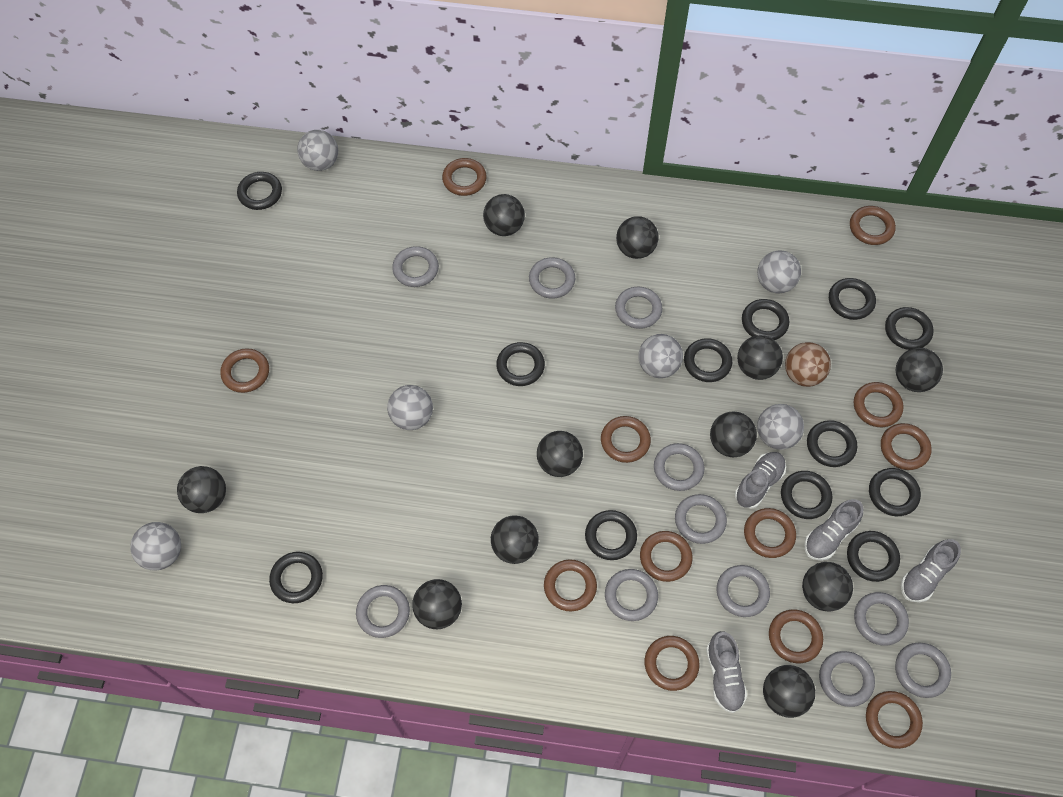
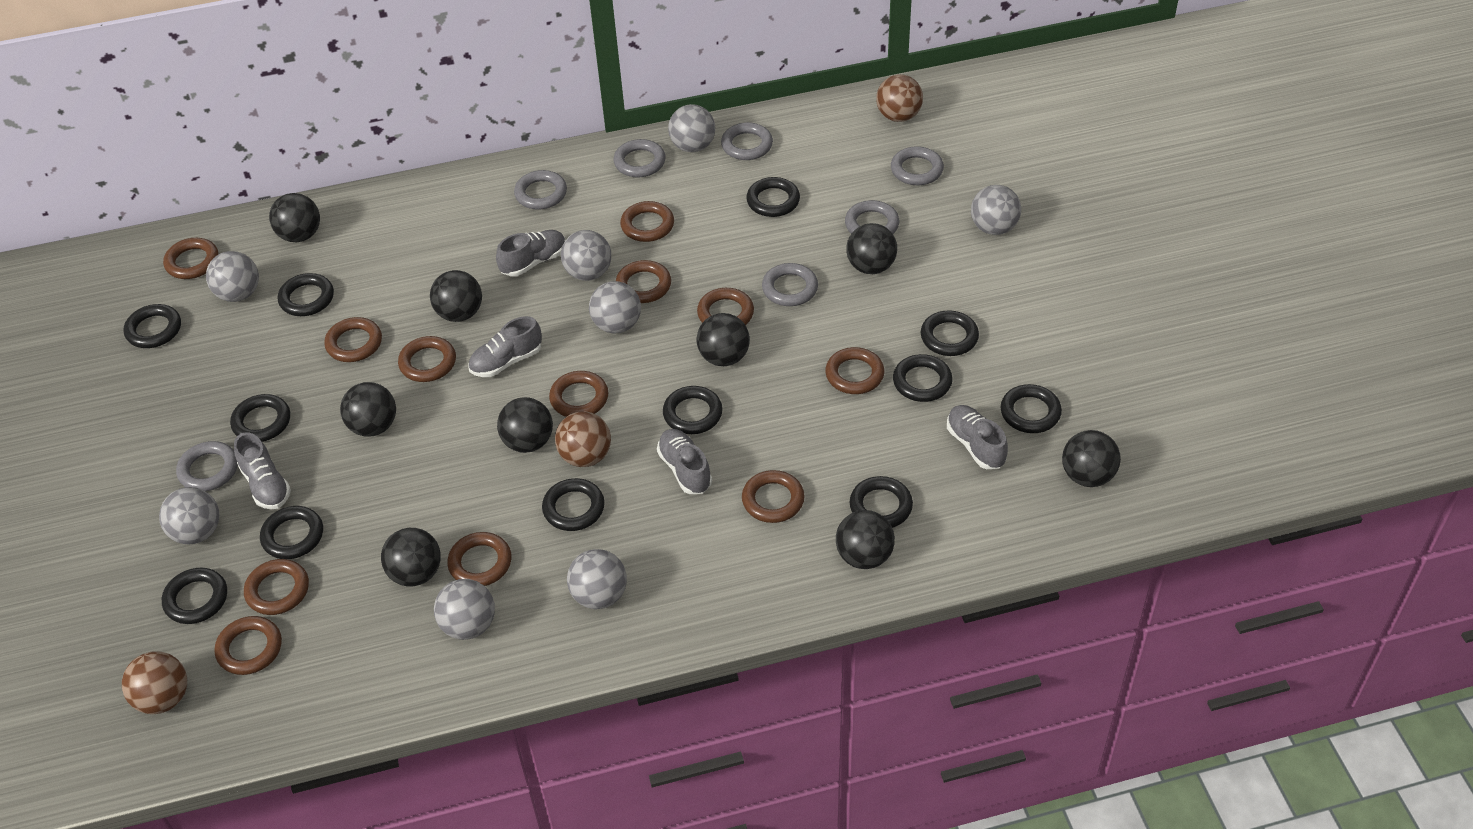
black ball: 11 -> 9
brown ball: 1 -> 3
grey ball: 6 -> 8
grey ring: 11 -> 7
grey shoe: 4 -> 5

